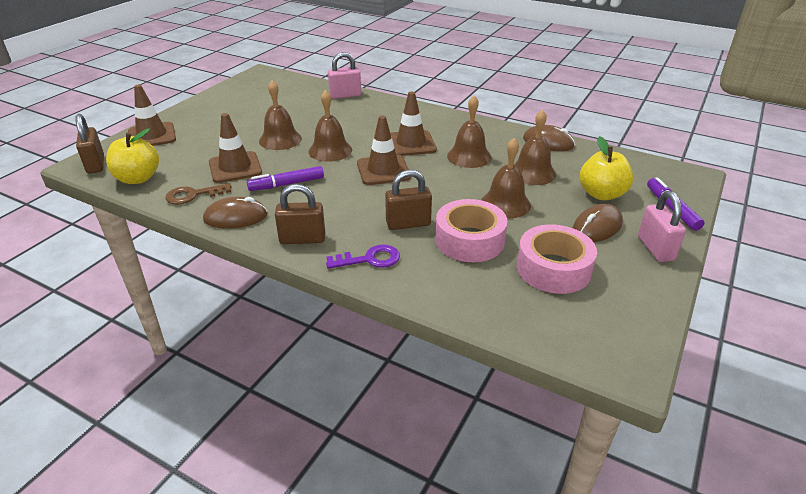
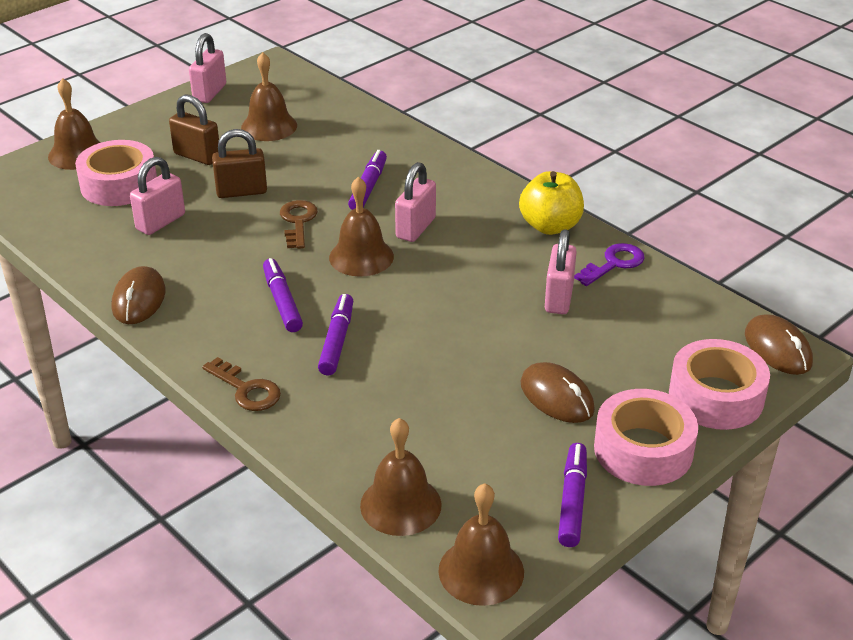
brown key: 1 -> 2
brown padlock: 3 -> 2
brown traffic cone: 4 -> 0
pink padlock: 2 -> 4
pink tape: 2 -> 3
purple marker: 2 -> 4
yellow apple: 2 -> 1

